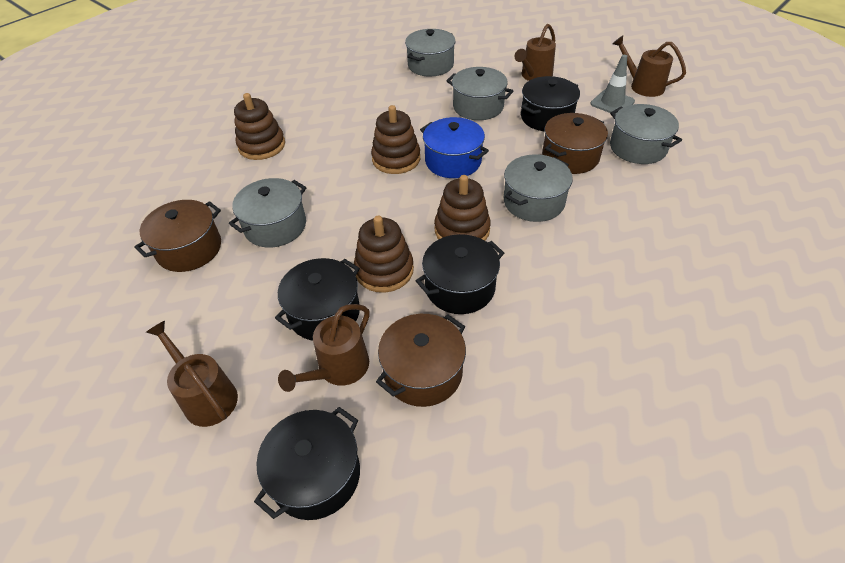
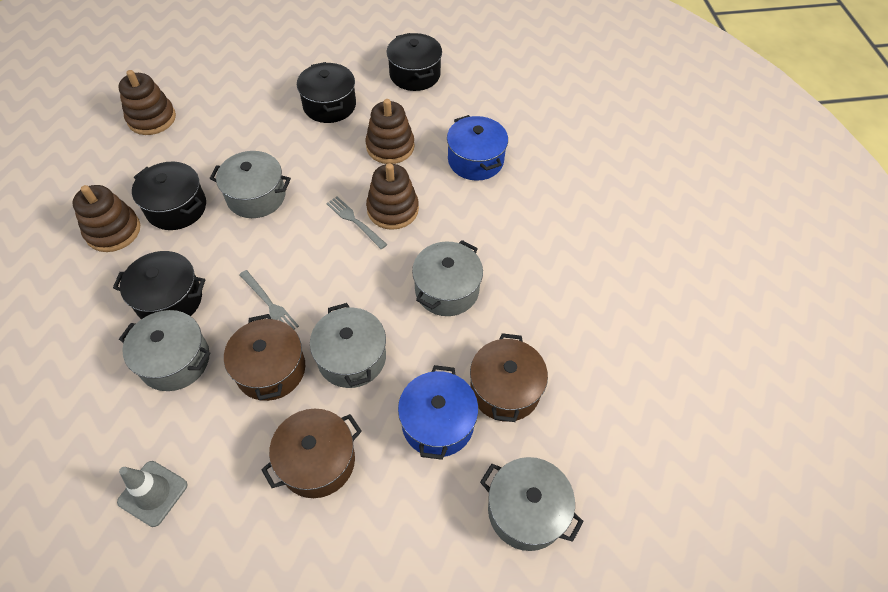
blue pot: 1 -> 2
brown watering can: 4 -> 0
grey fork: 0 -> 2

